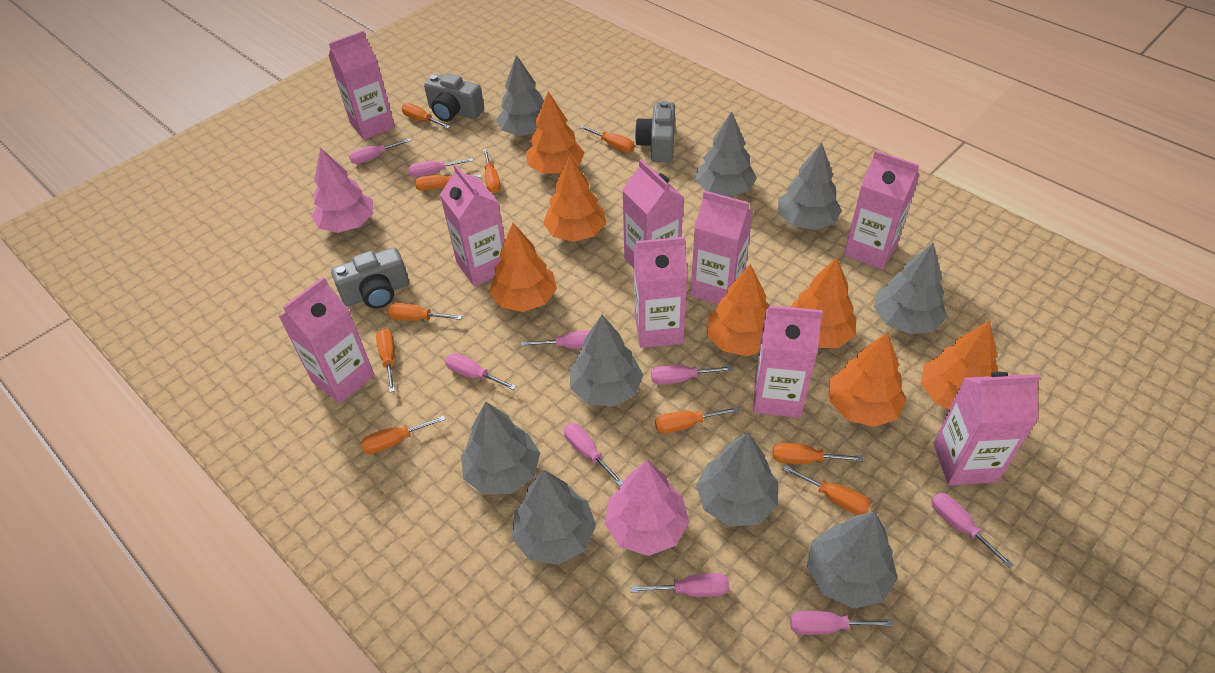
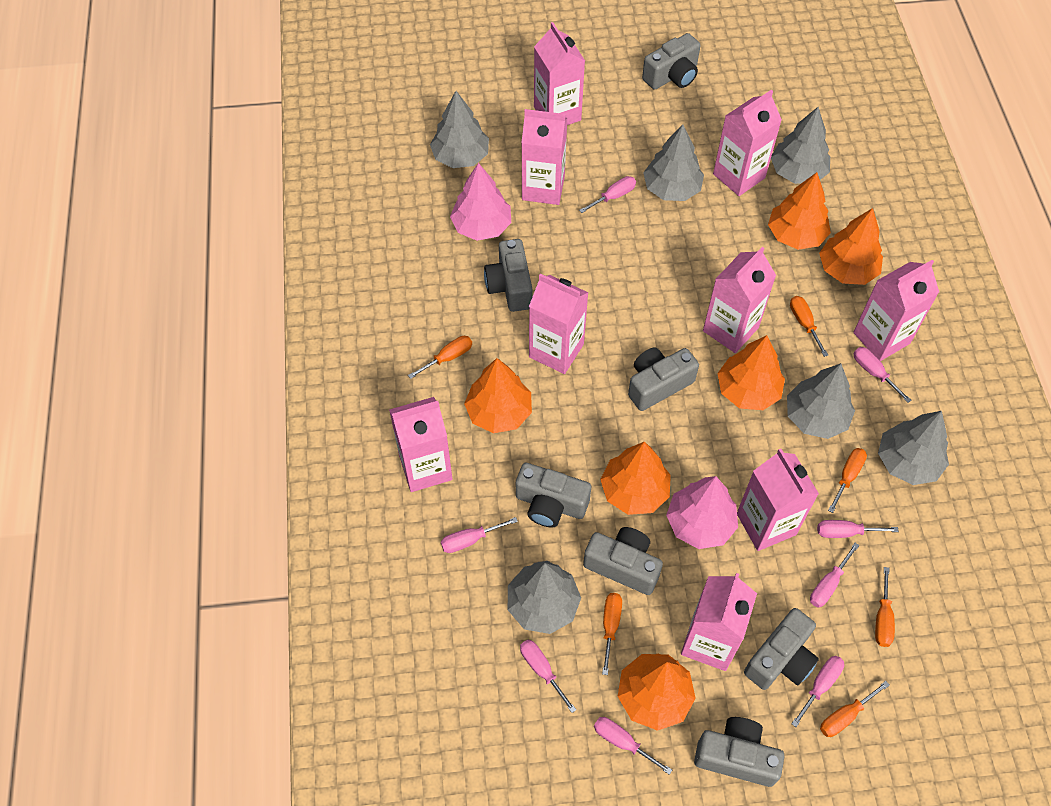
grey camera: 3 -> 7
grey tree: 9 -> 6
orange screwdriver: 10 -> 6
orange tree: 7 -> 6
pink screwdriver: 9 -> 8

